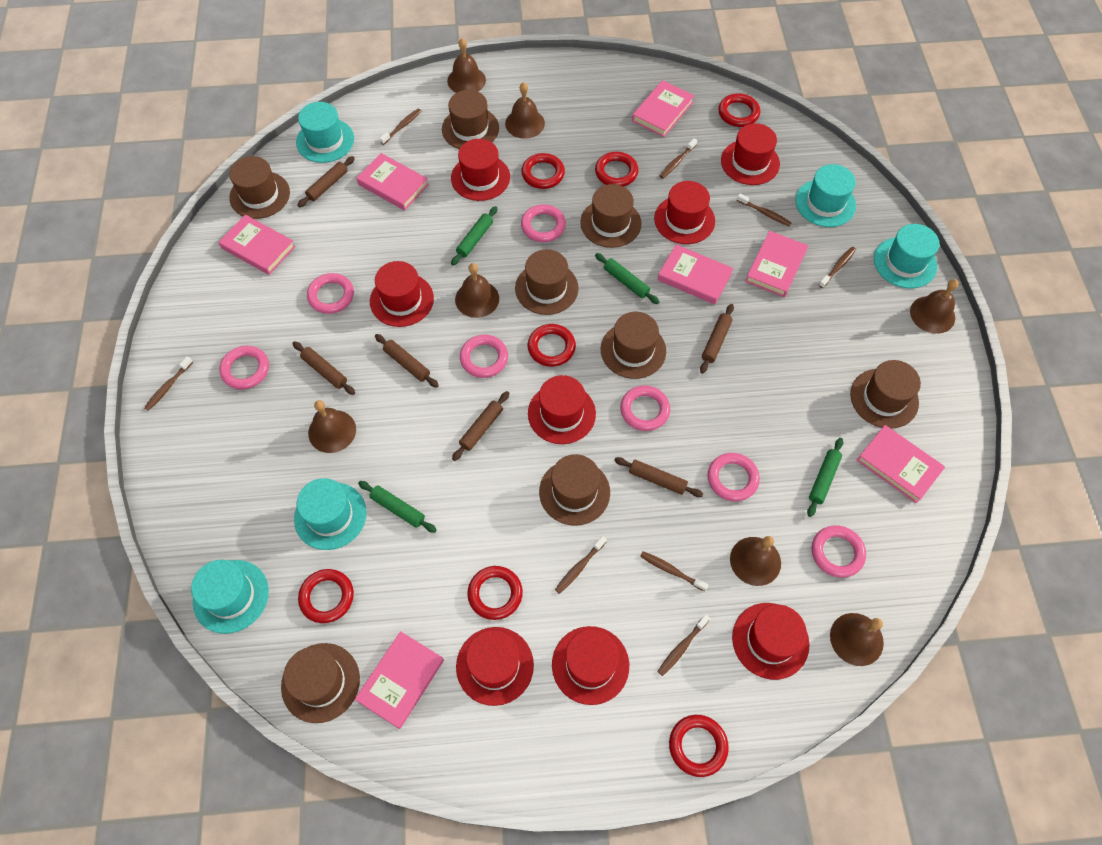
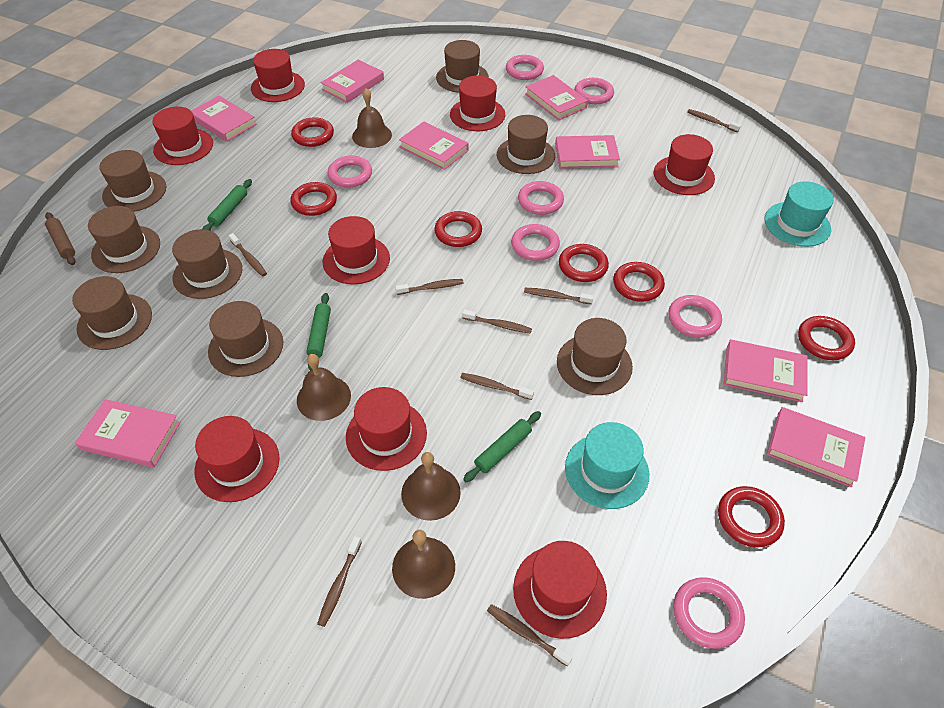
brown bell: 7 -> 4
brown rolling pin: 6 -> 1
green rolling pin: 4 -> 3
pink book: 7 -> 8
turquoise hat: 5 -> 2

